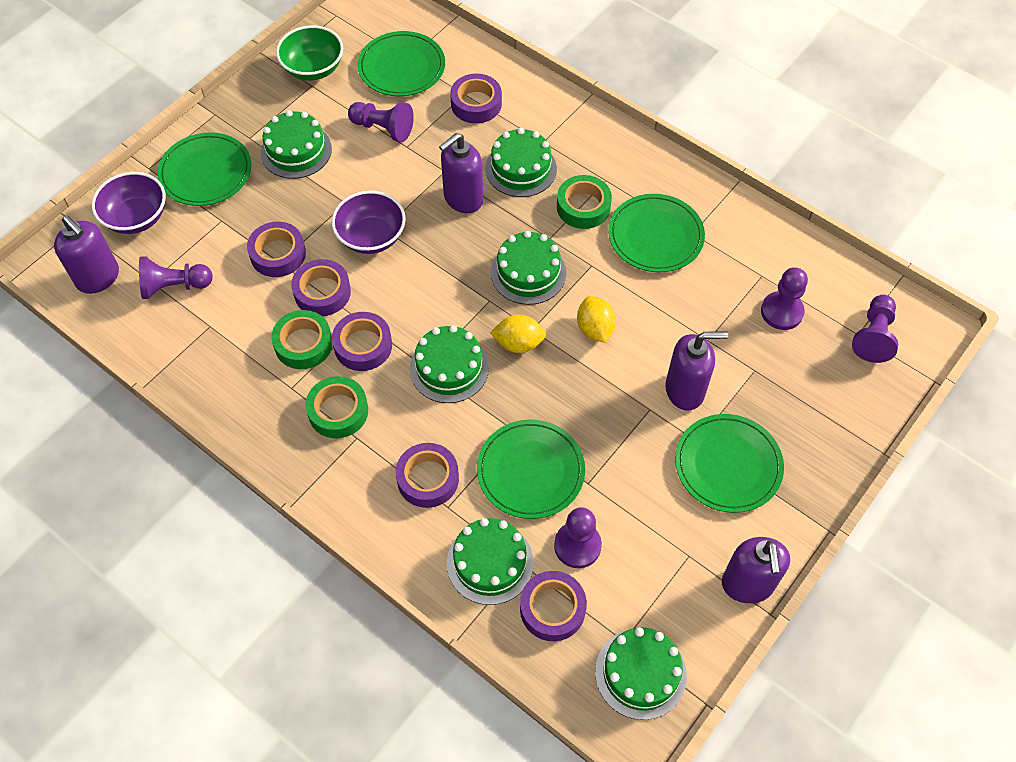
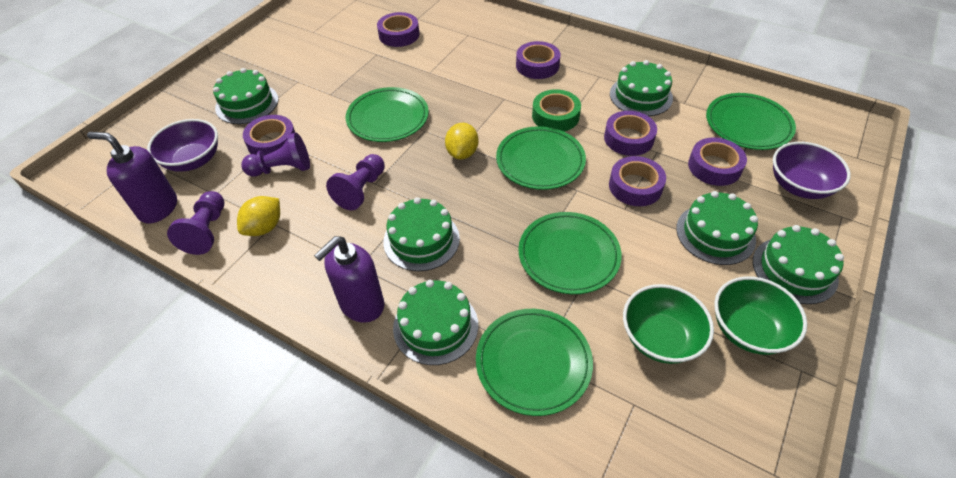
green bowl: 1 -> 2
green tape: 3 -> 1
purple pawn: 5 -> 3
purple soap dispenser: 4 -> 2

